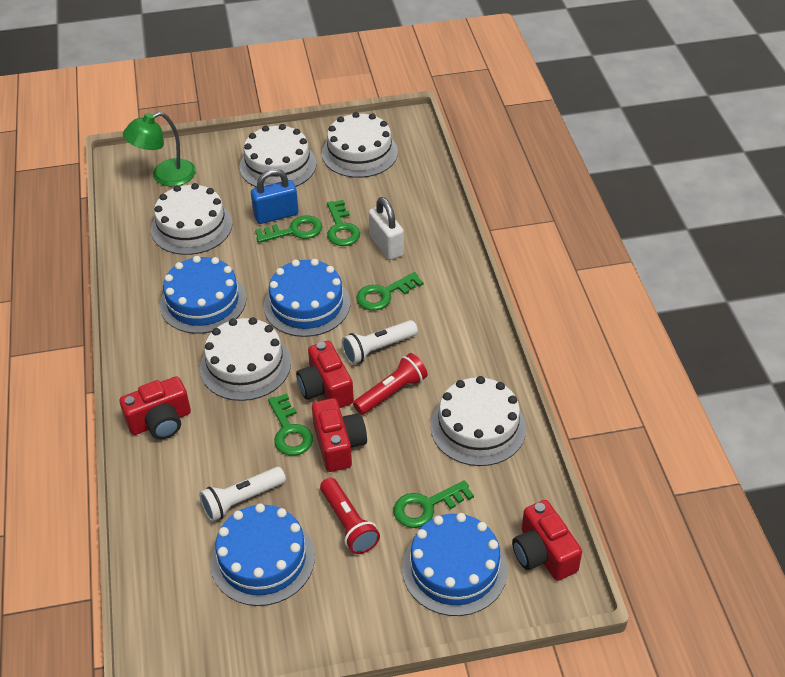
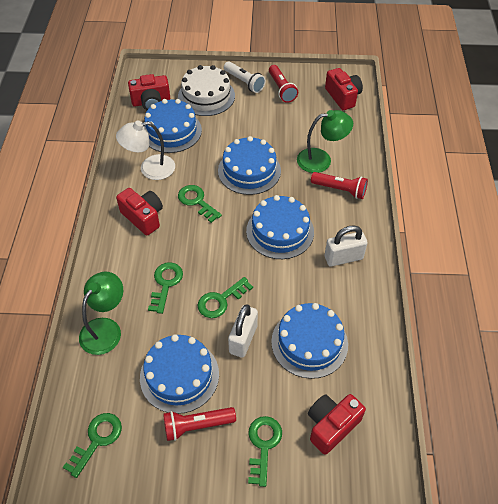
blue cake: 4 -> 5
blue padlock: 1 -> 0
green lamp: 1 -> 2
red flashlight: 2 -> 3
white cake: 5 -> 1
white flashlight: 2 -> 1
white lamp: 0 -> 1
white padlock: 1 -> 2

